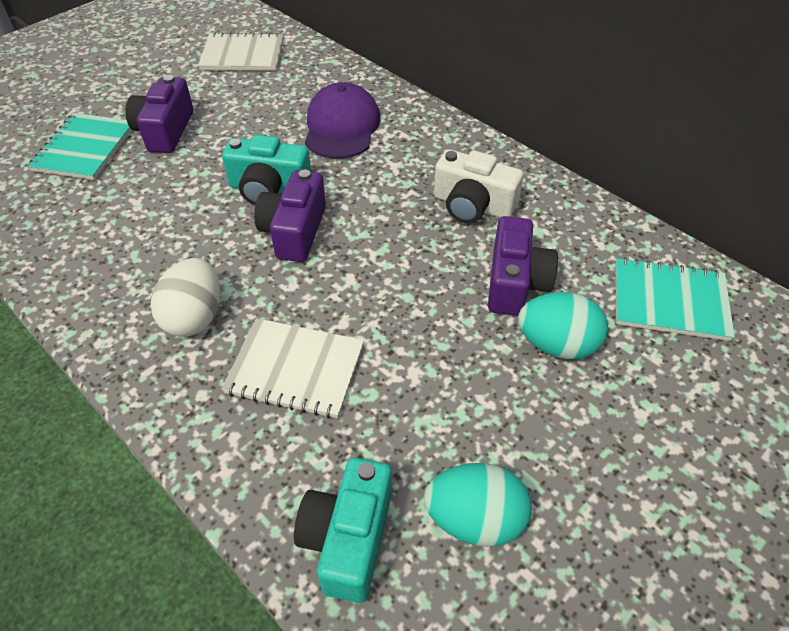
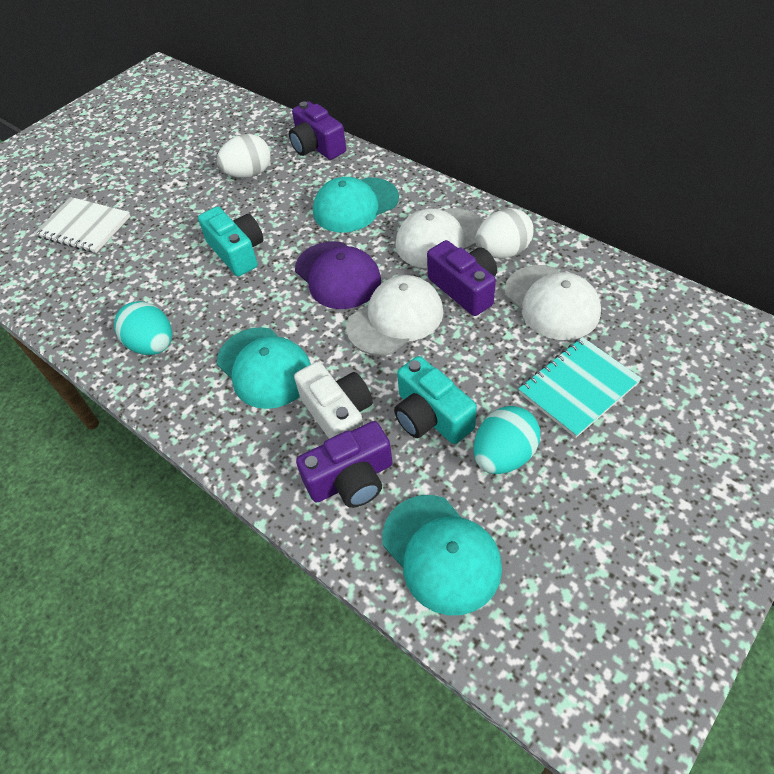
turquoise cap: 0 -> 3
turquoise notebook: 2 -> 1
white cap: 0 -> 3
white egg: 1 -> 2
white notebook: 2 -> 1

